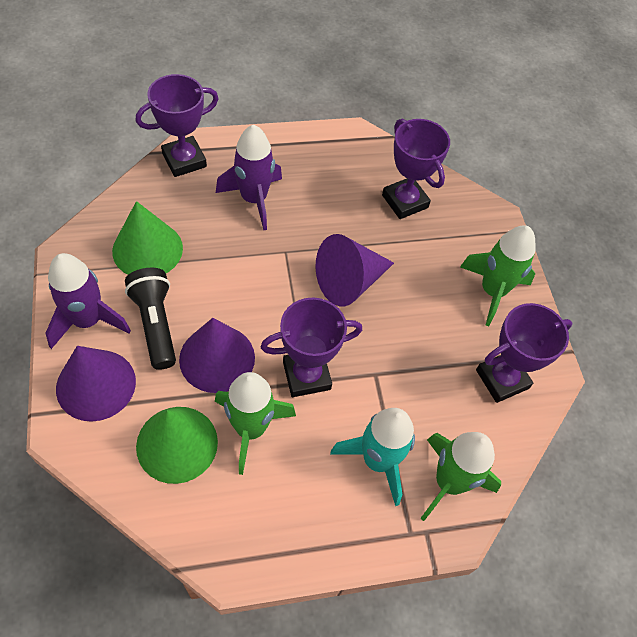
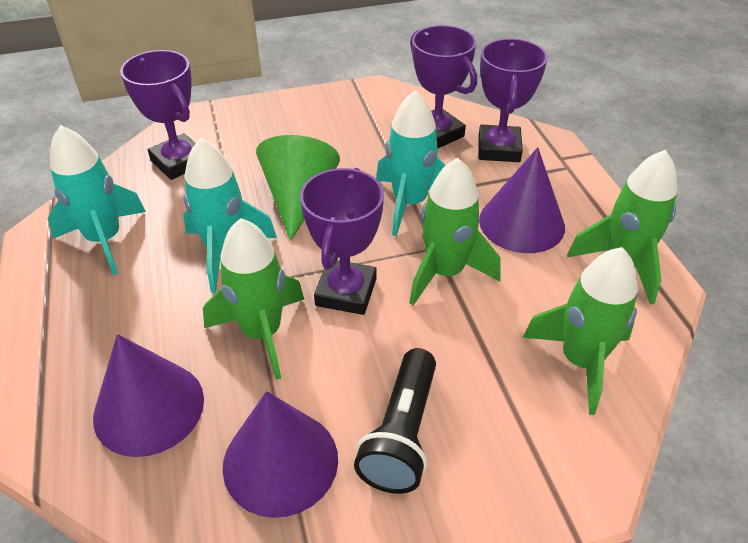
green cone: 2 -> 1
green rocket: 3 -> 4
purple rocket: 2 -> 0
turquoise rocket: 1 -> 3

